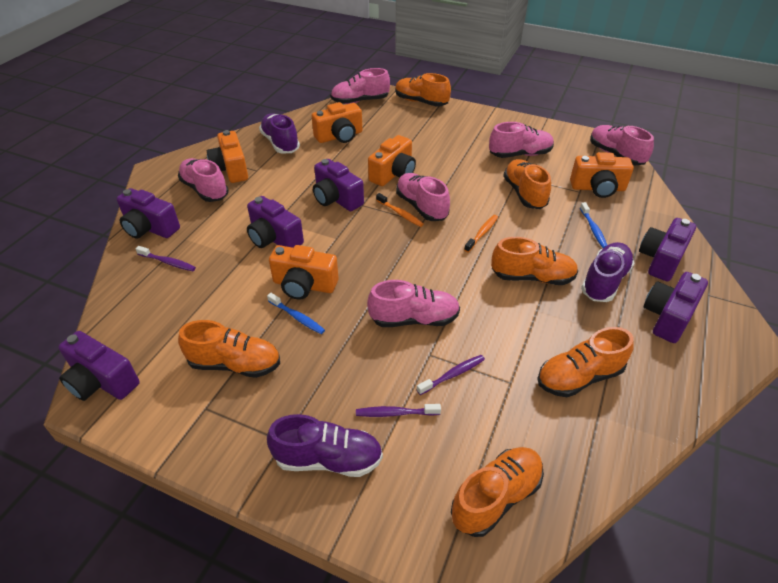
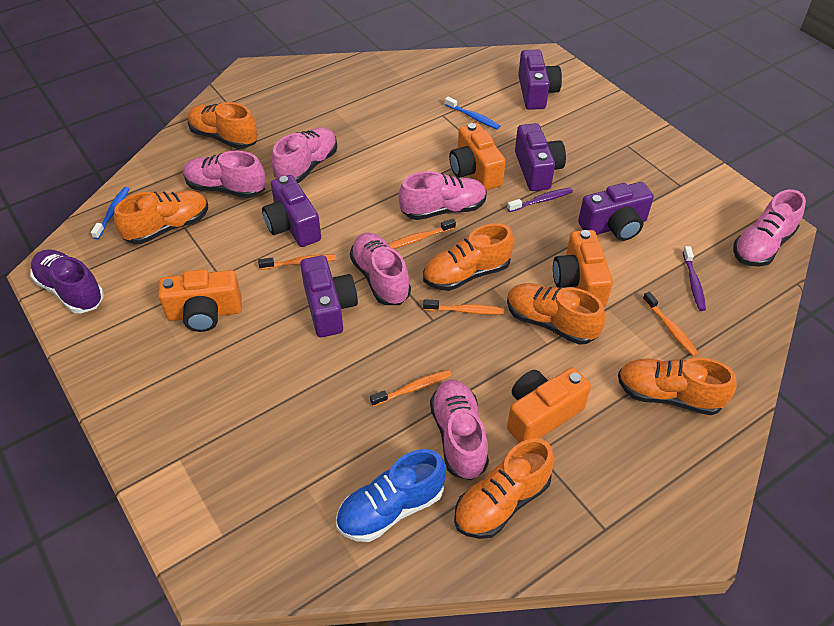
blue shoe: 0 -> 1
orange camera: 5 -> 4
orange toothbrush: 2 -> 5
purple camera: 6 -> 5
purple shoe: 3 -> 1
purple toothbrush: 3 -> 2

